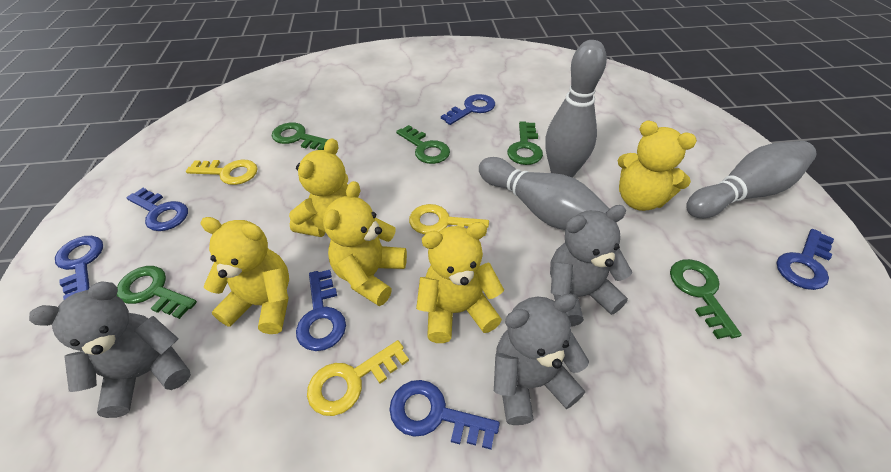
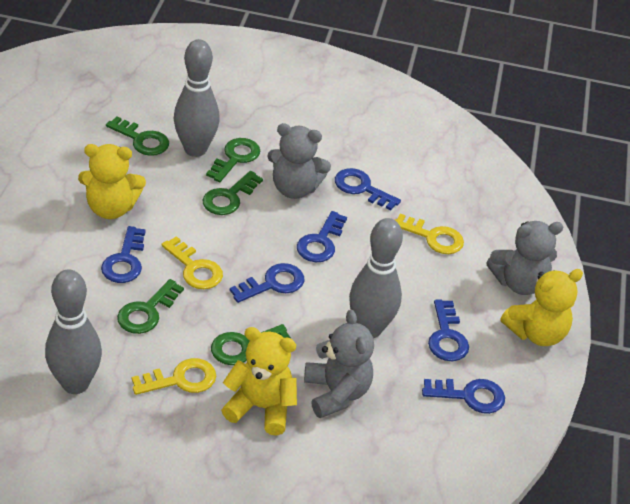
yellow teddy bear: 5 -> 3

